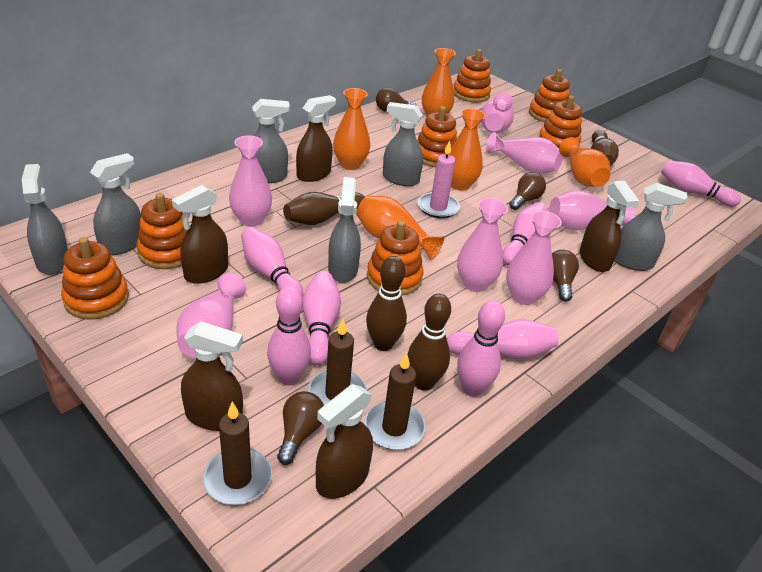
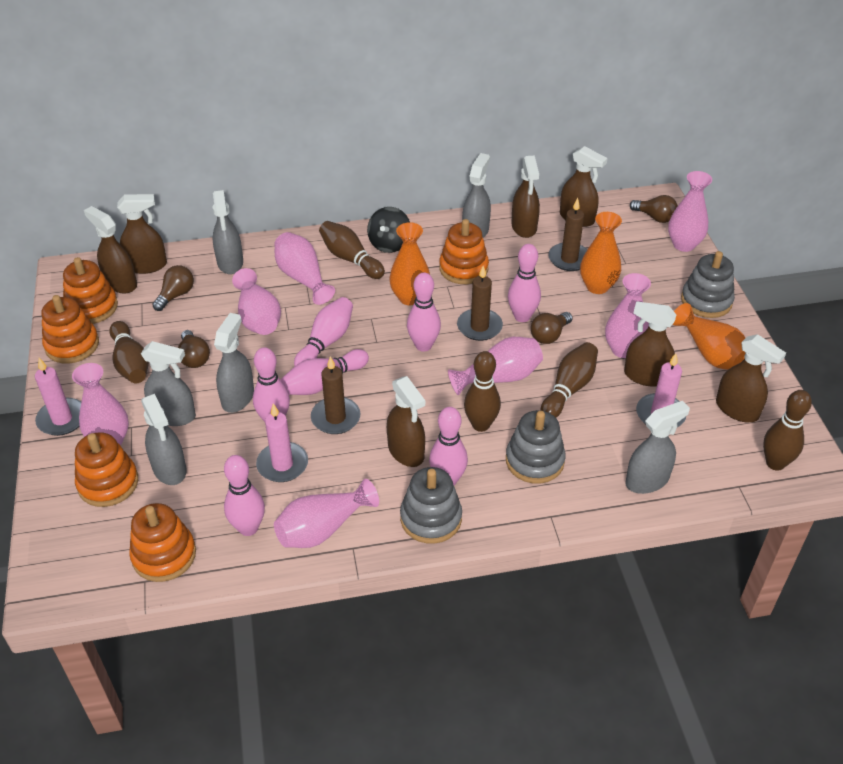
black spinning top: 0 -> 1
brown bowling pin: 4 -> 5
brown spray bottle: 5 -> 7
grey stacking toy: 0 -> 3
orange stacking toy: 7 -> 5
orange vase: 5 -> 3
pink candle: 1 -> 3

